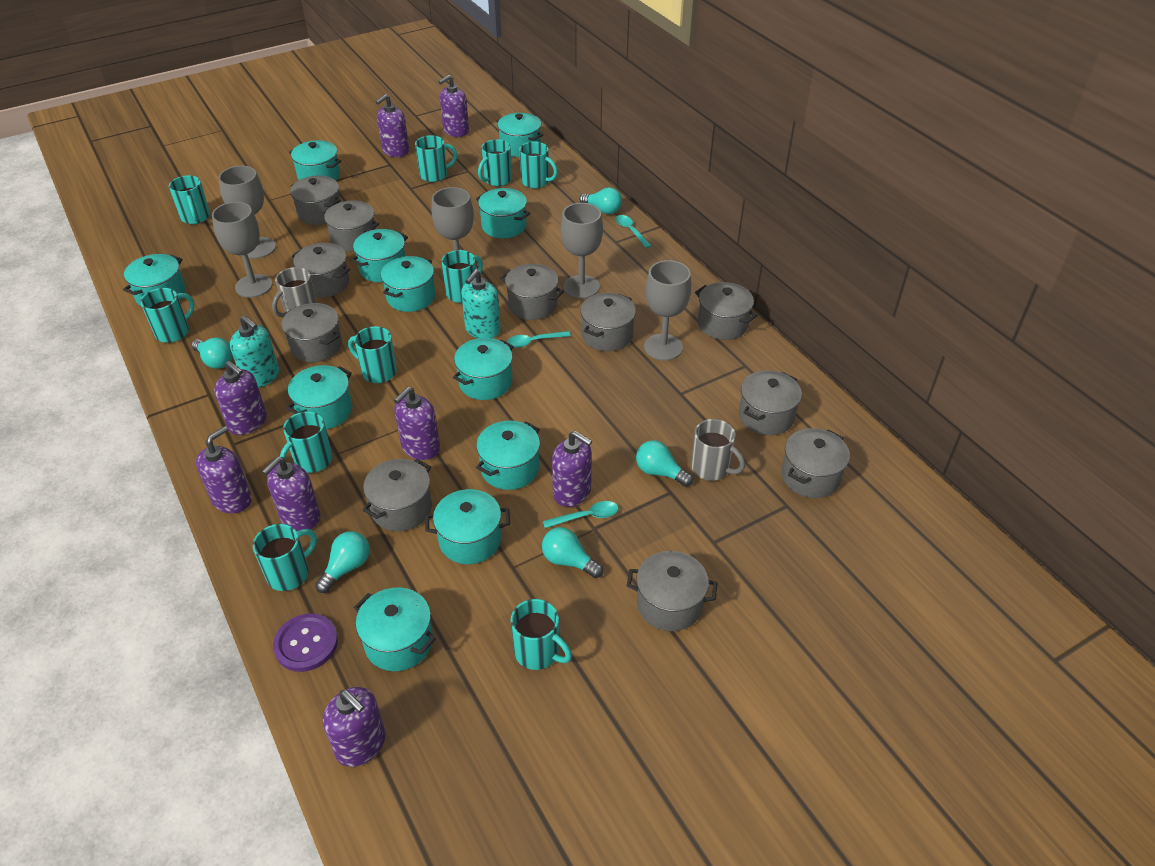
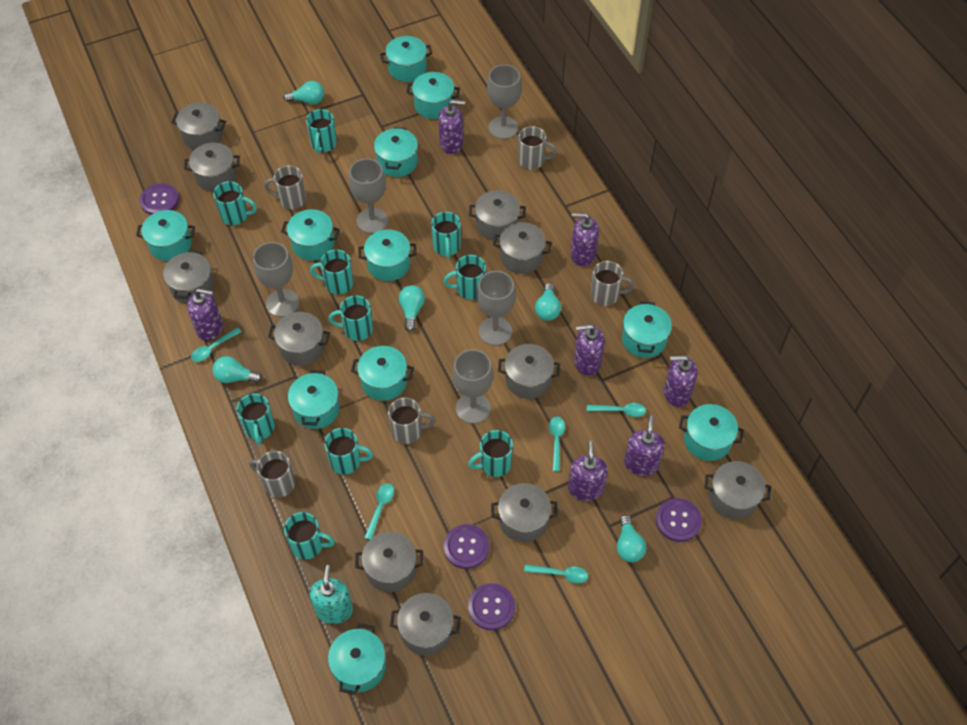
grey mug: 2 -> 5
purple button: 1 -> 4
purple soap dispenser: 8 -> 7
turquoise soap dispenser: 2 -> 1
turquoise spoon: 3 -> 5

